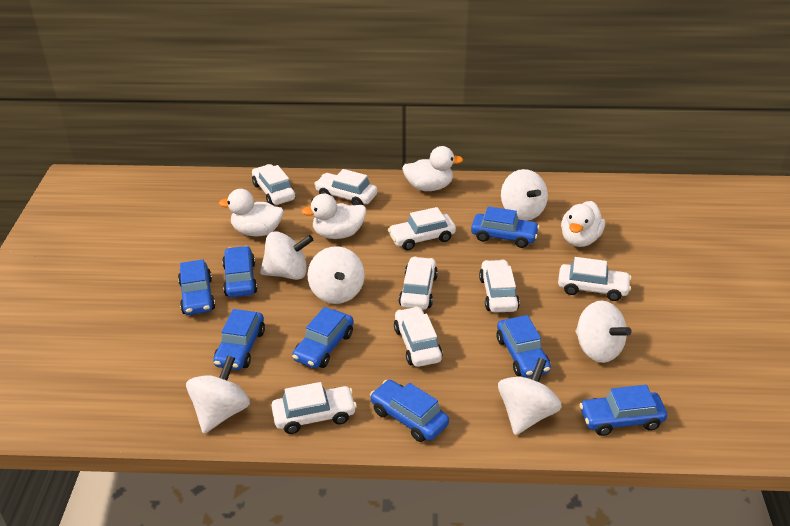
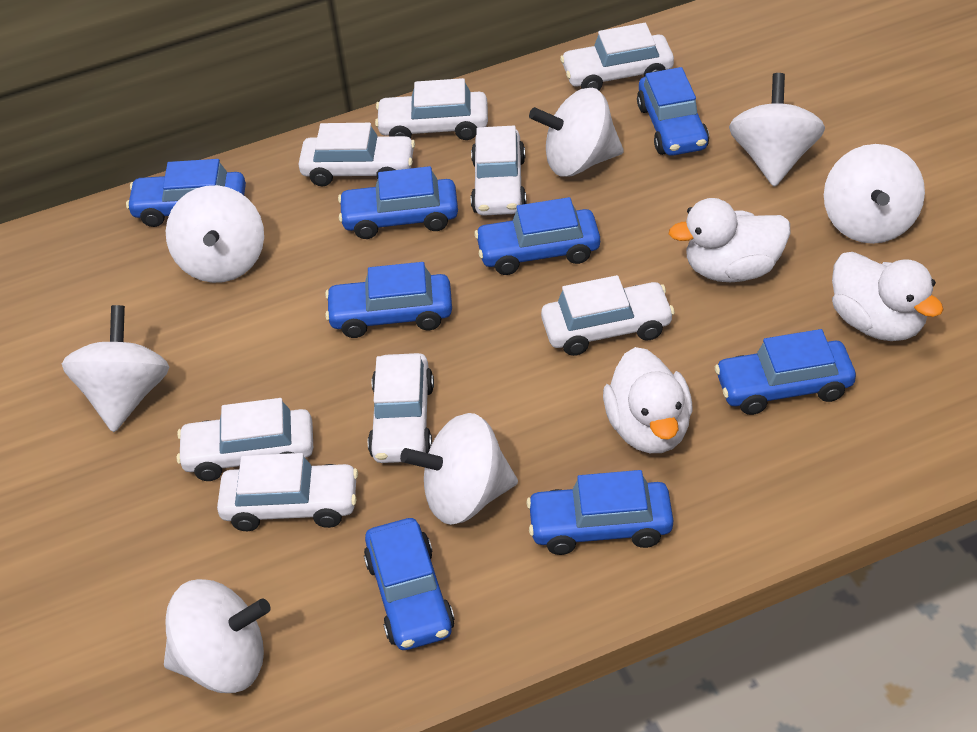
white duck: 4 -> 3
white spinning top: 6 -> 7

